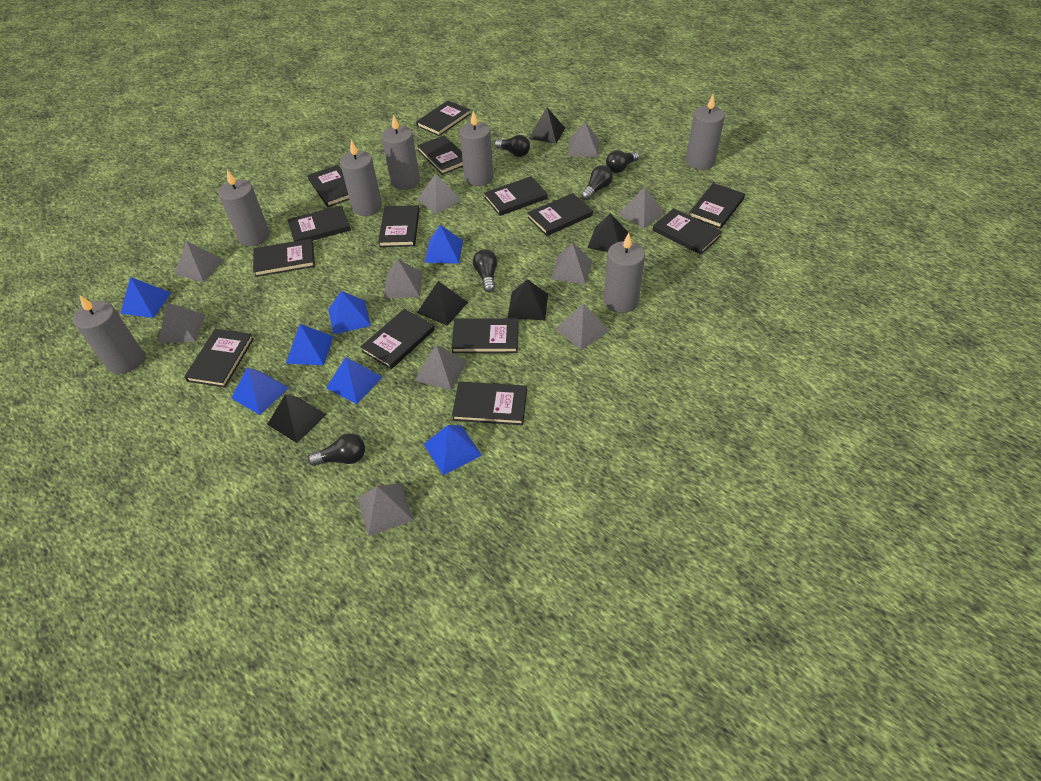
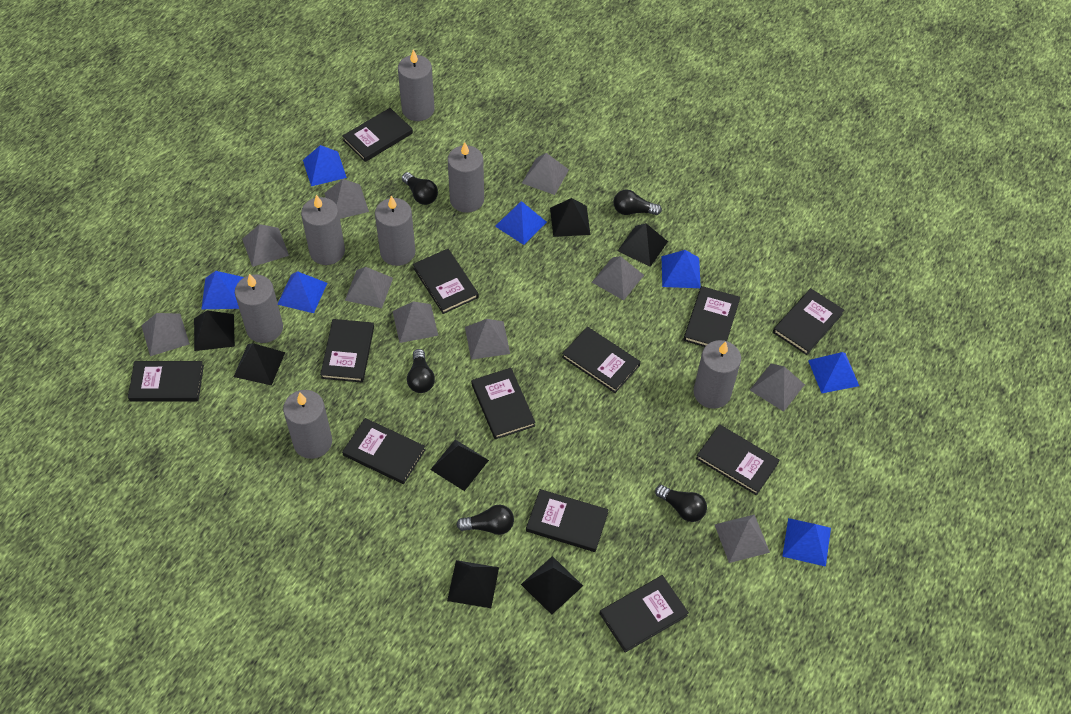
black book: 14 -> 12
black pyramid: 5 -> 7

